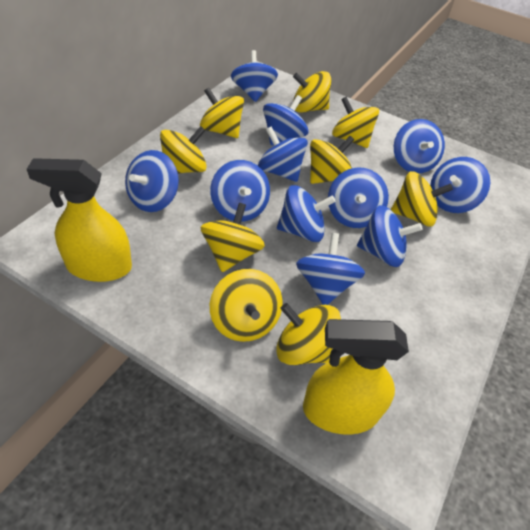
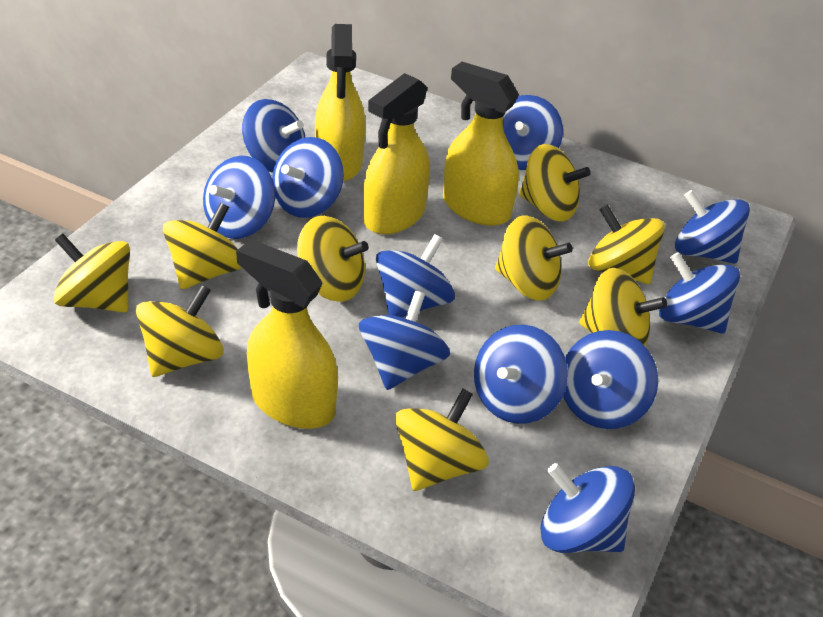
yellow spray bottle: 2 -> 4

